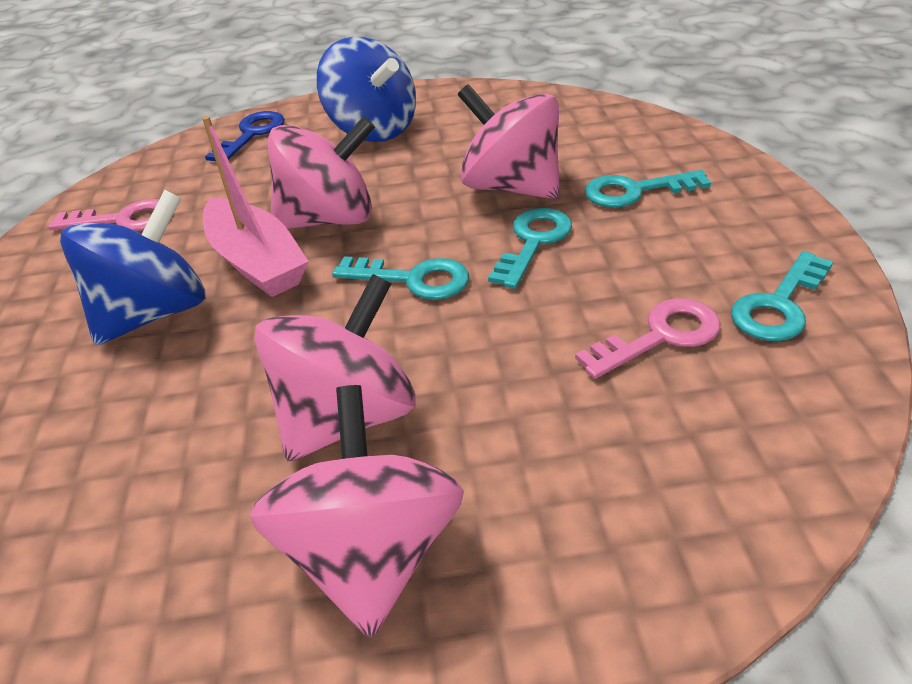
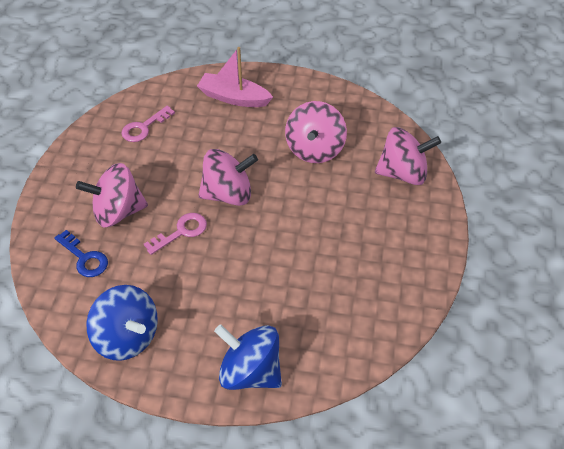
turquoise key: 4 -> 0

